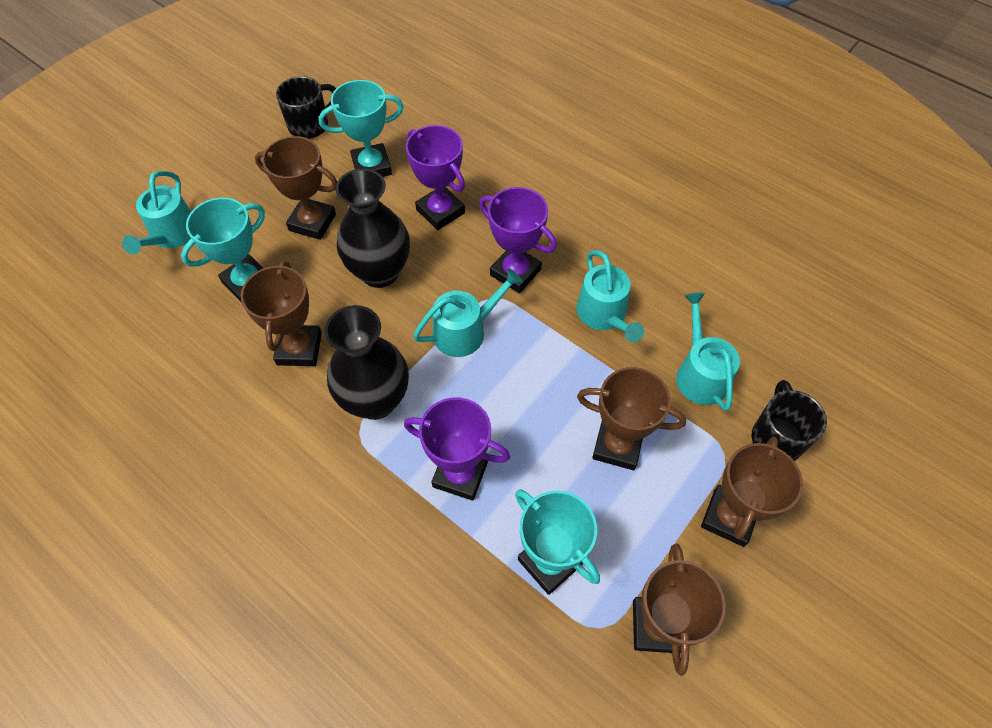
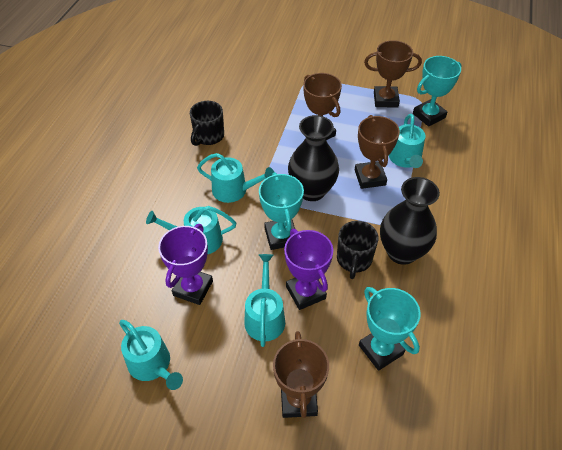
brown trophy: 5 -> 4
purple trophy: 3 -> 2
turquoise watering can: 4 -> 5

